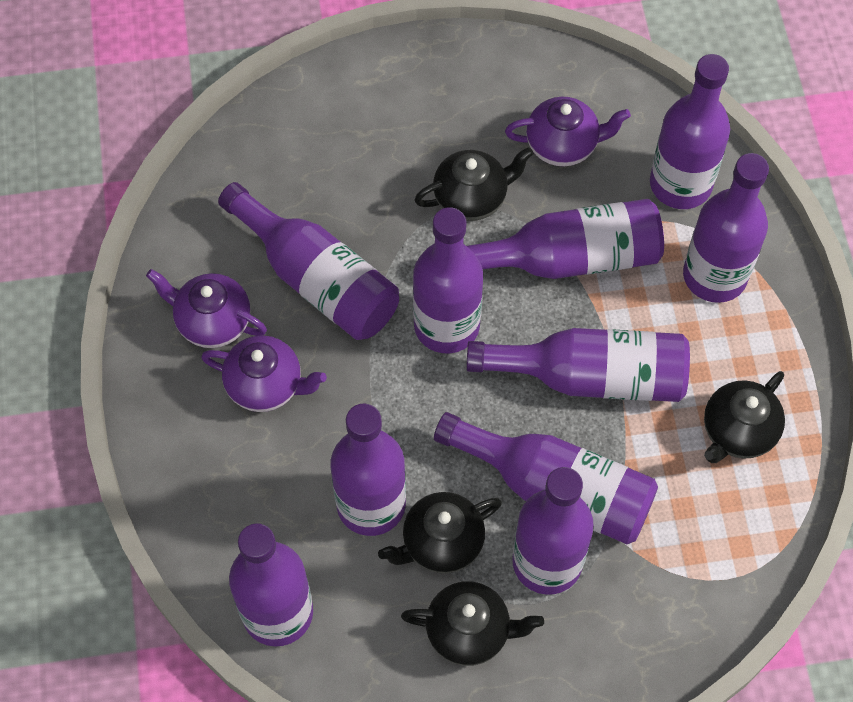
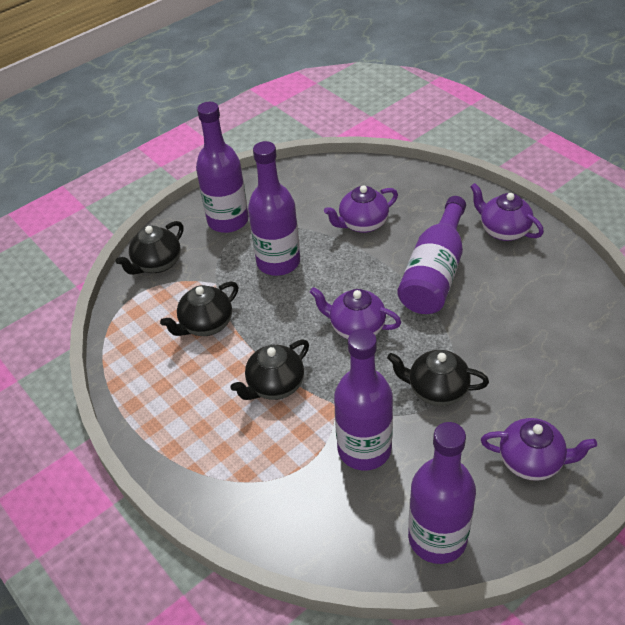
purple bottle: 10 -> 5
purple teapot: 3 -> 4

